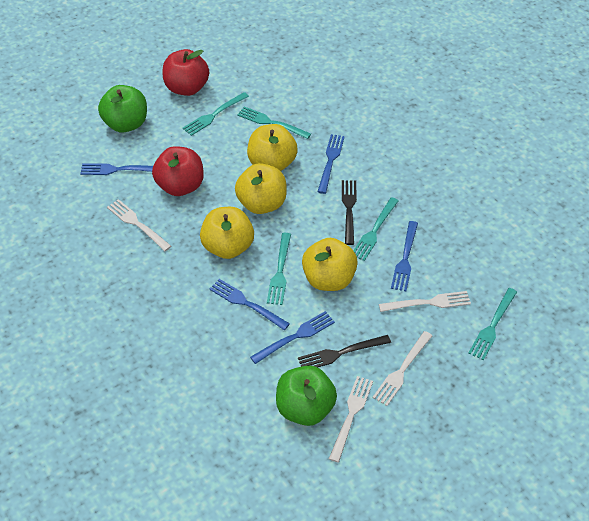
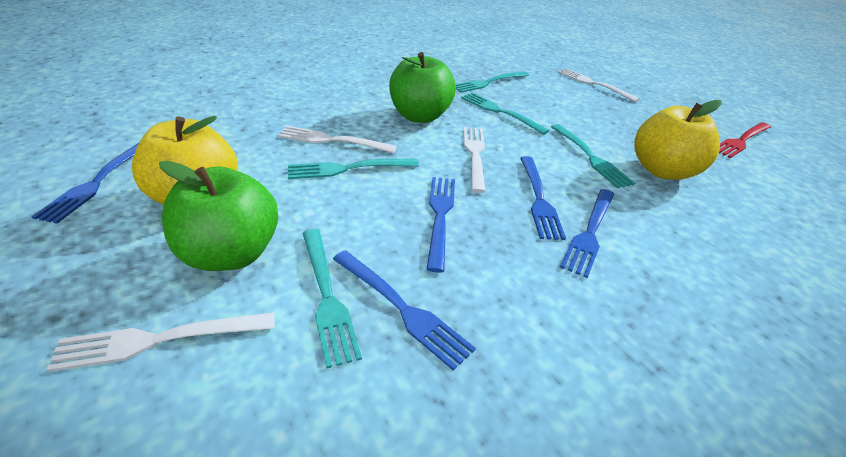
black fork: 2 -> 0
red apple: 2 -> 0
red fork: 0 -> 1
yellow apple: 4 -> 2

